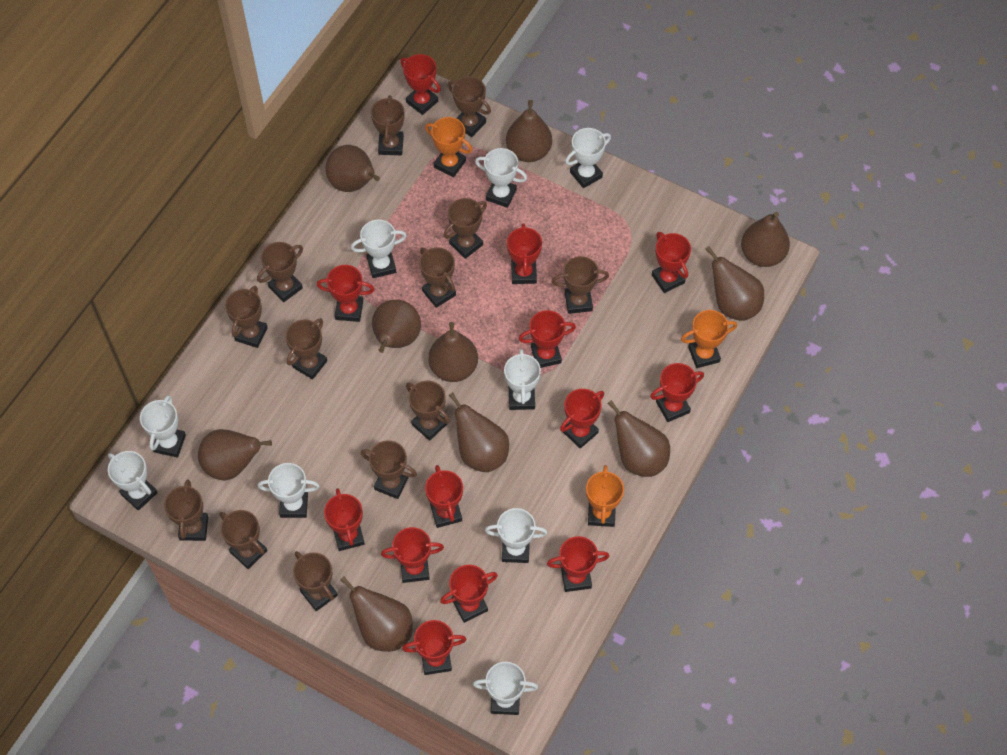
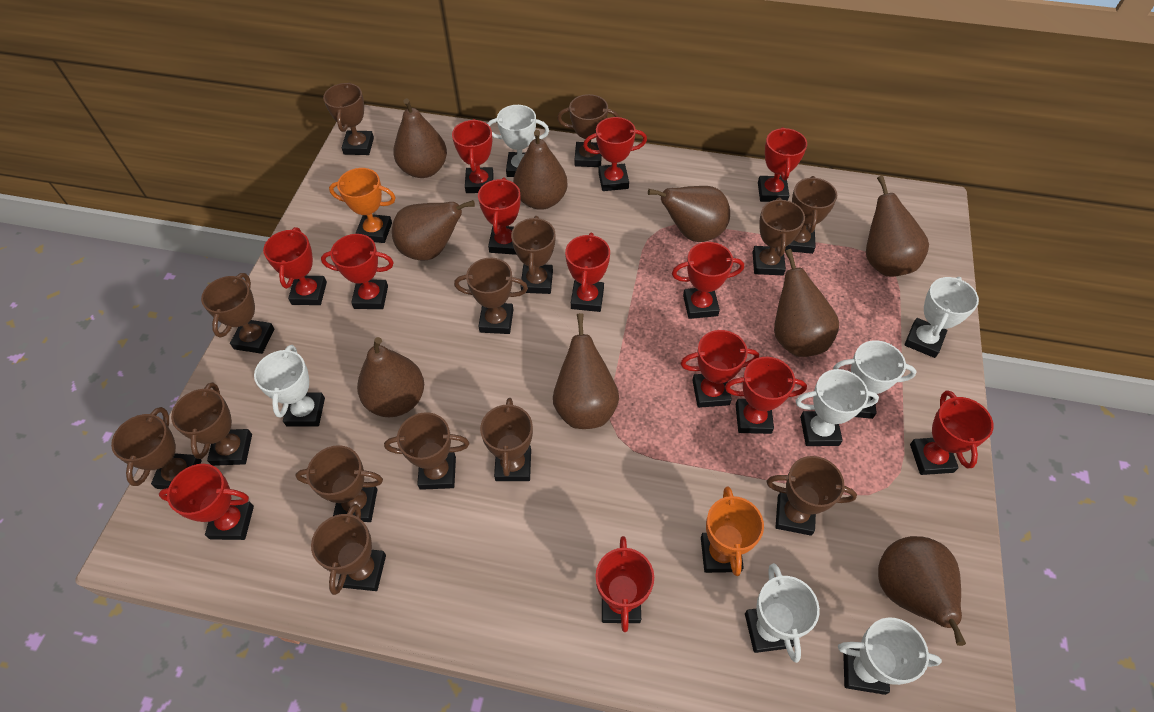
brown pear: 10 -> 9
brown trophy: 13 -> 14
orange trophy: 3 -> 2
white trophy: 9 -> 7

